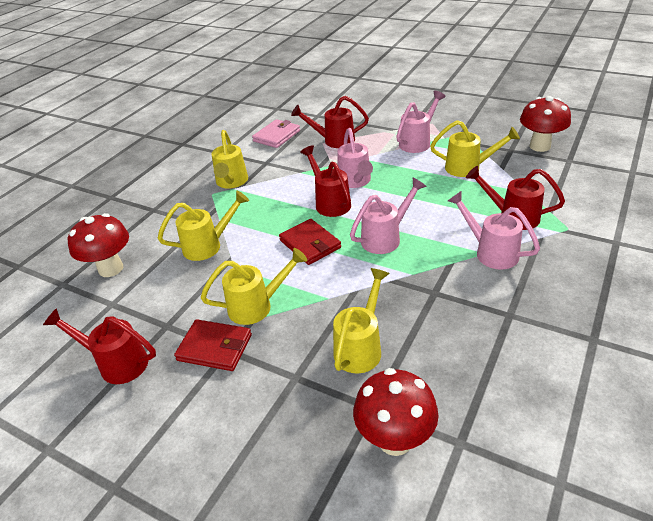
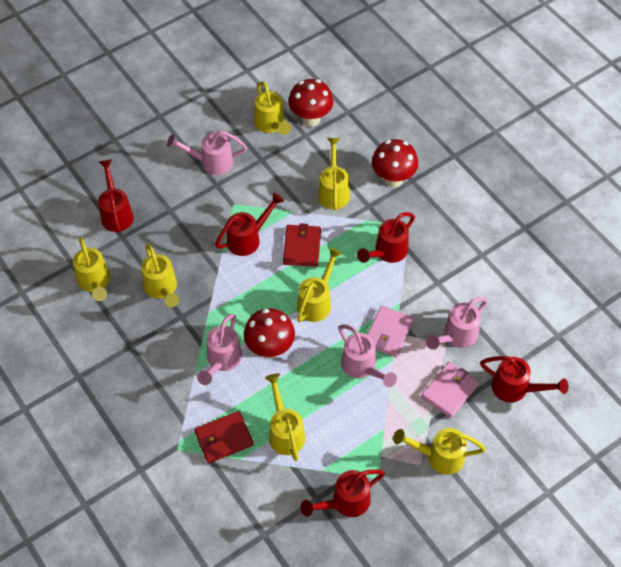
pink wallet: 1 -> 2
red watering can: 4 -> 5
yellow watering can: 5 -> 7

